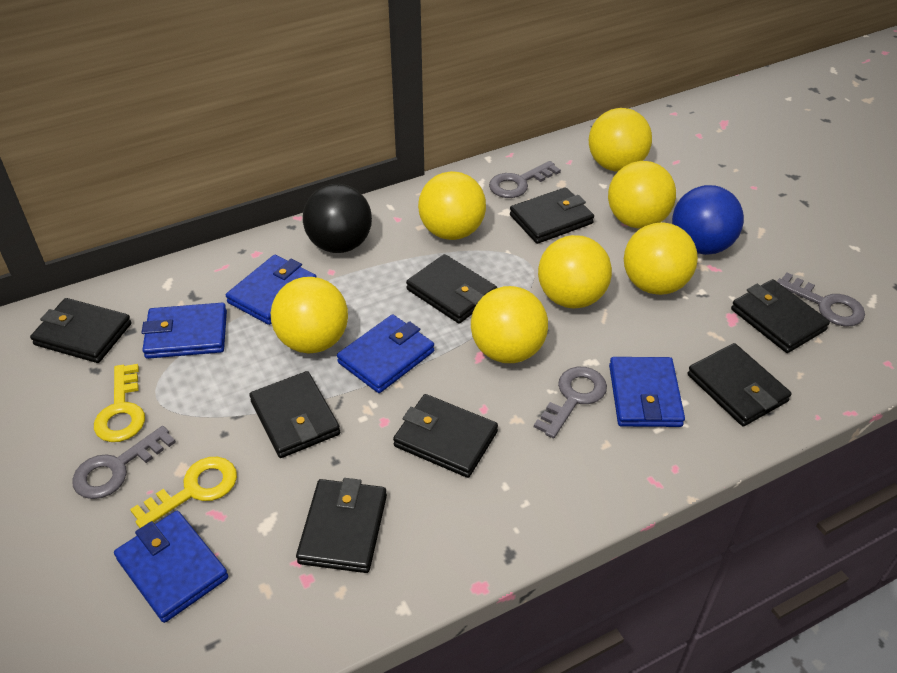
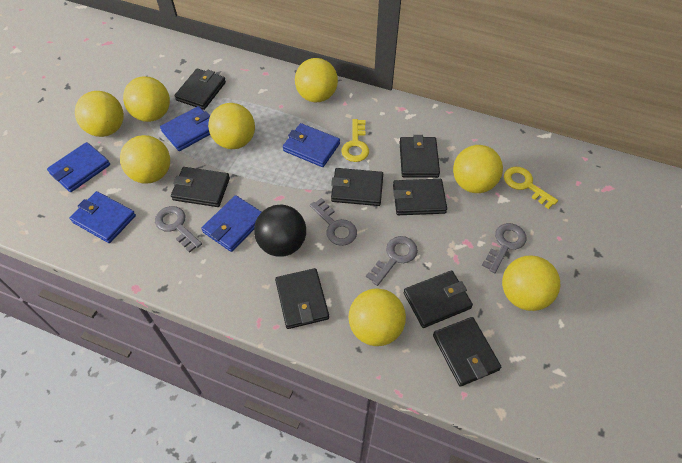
blue ball: 1 -> 0
yellow ball: 7 -> 8

